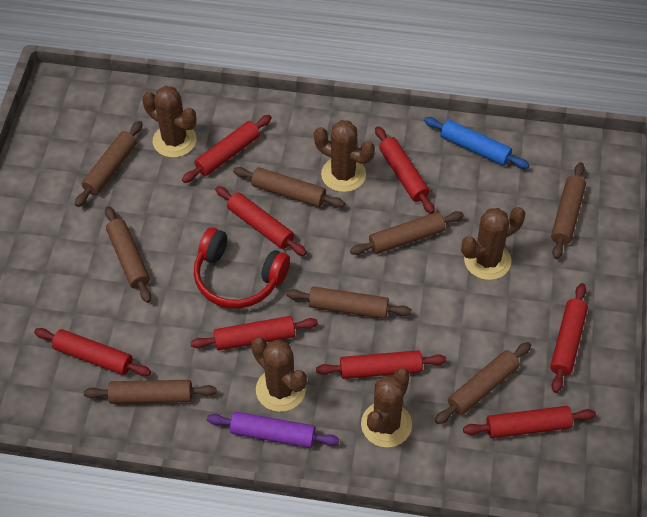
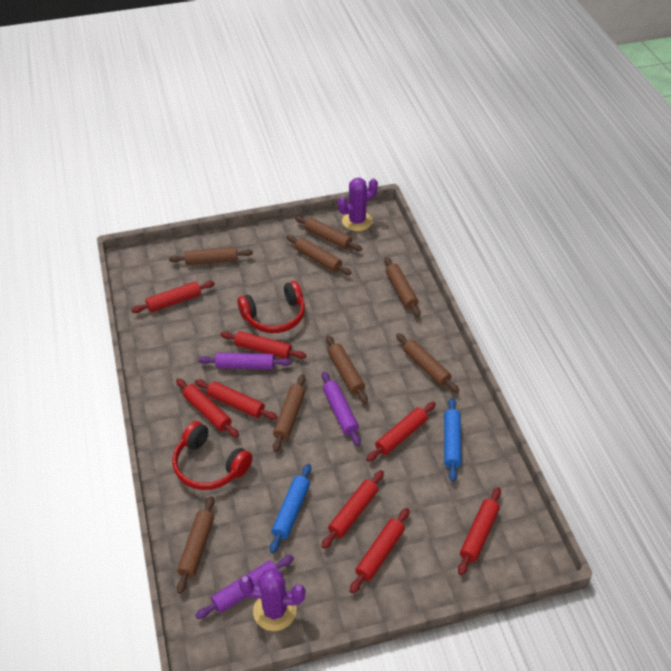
blue rolling pin: 1 -> 2
brown cactus: 5 -> 0
purple cactus: 0 -> 2
purple rolling pin: 1 -> 3
red headphones: 1 -> 2

